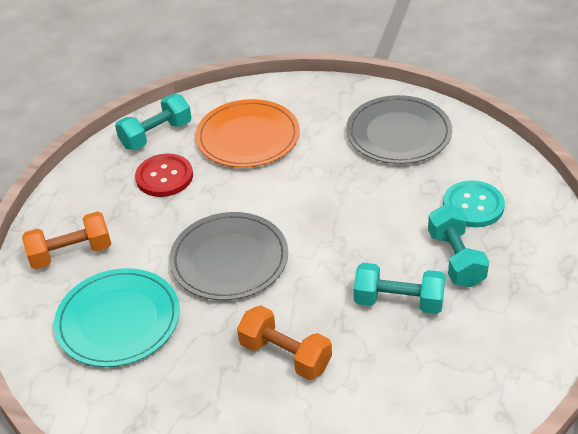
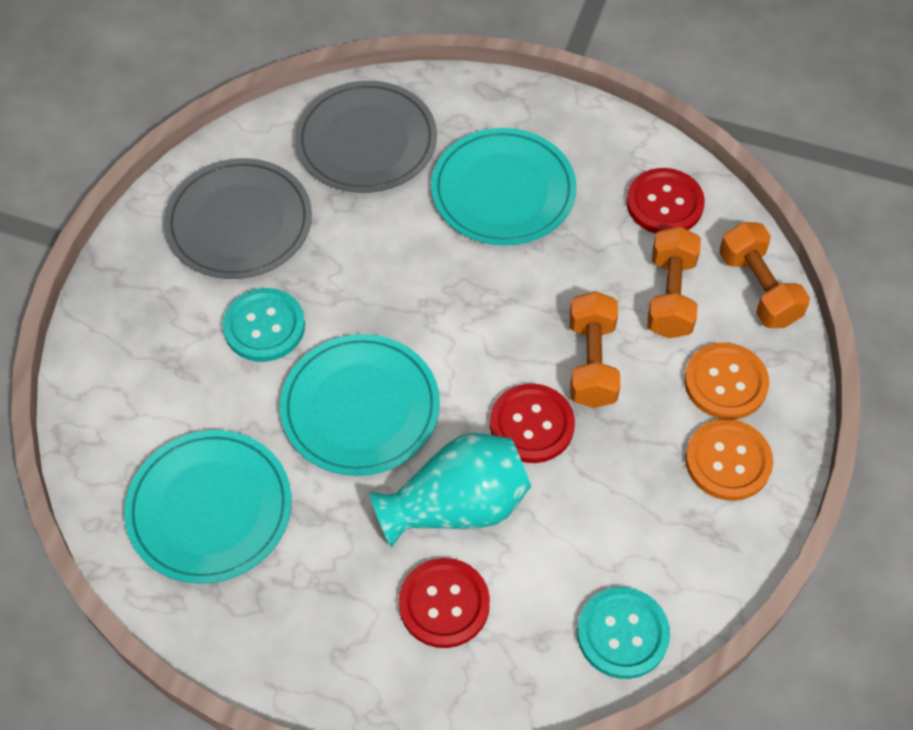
orange button: 0 -> 2
orange dumbbell: 2 -> 3
orange plate: 1 -> 0
red button: 1 -> 3
turquoise button: 1 -> 2
turquoise dumbbell: 3 -> 0
turquoise plate: 1 -> 3
turquoise vase: 0 -> 1

